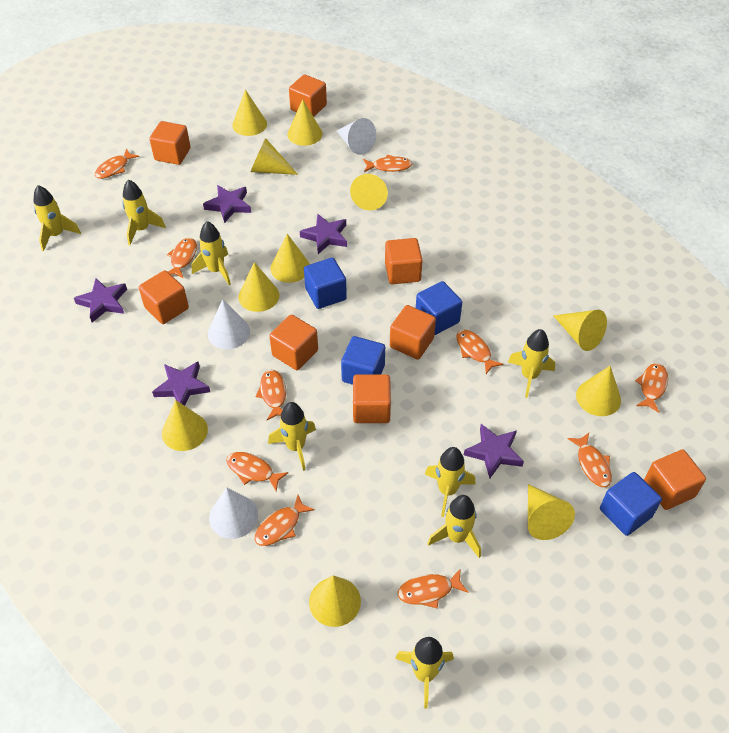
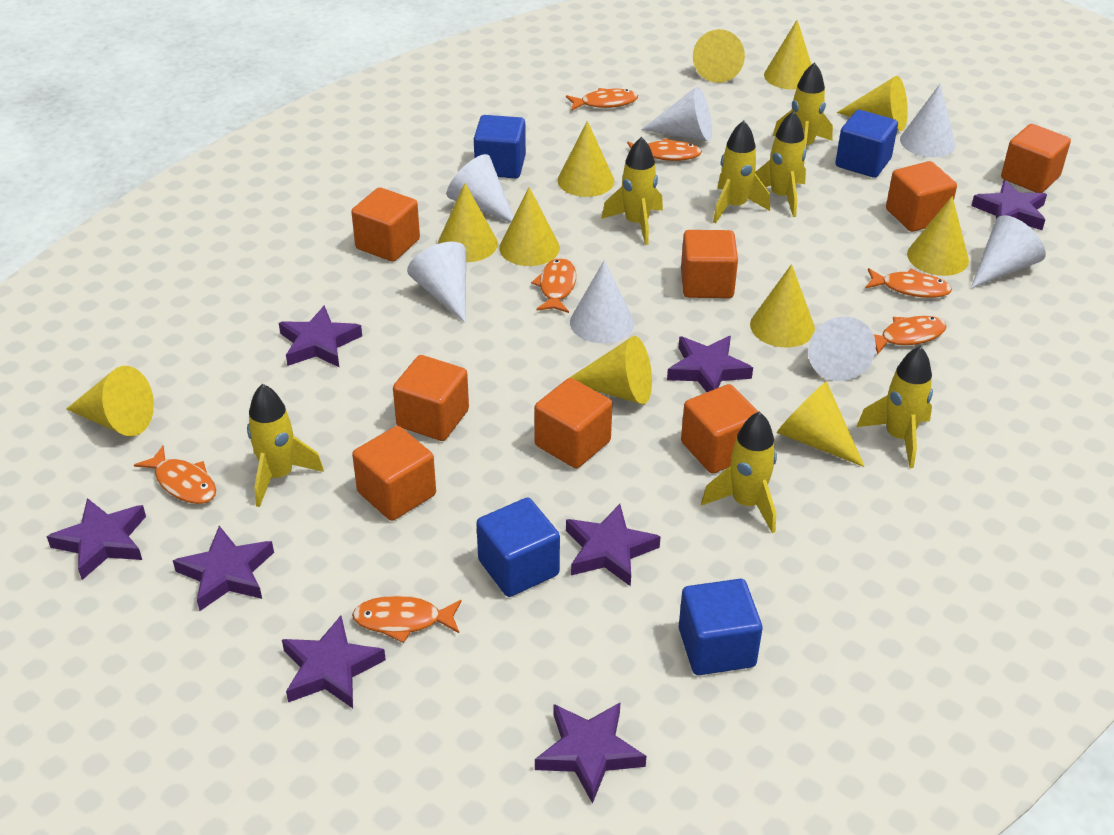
orange fish: 10 -> 7
purple star: 5 -> 8
white cone: 3 -> 7
yellow rocket: 8 -> 7

